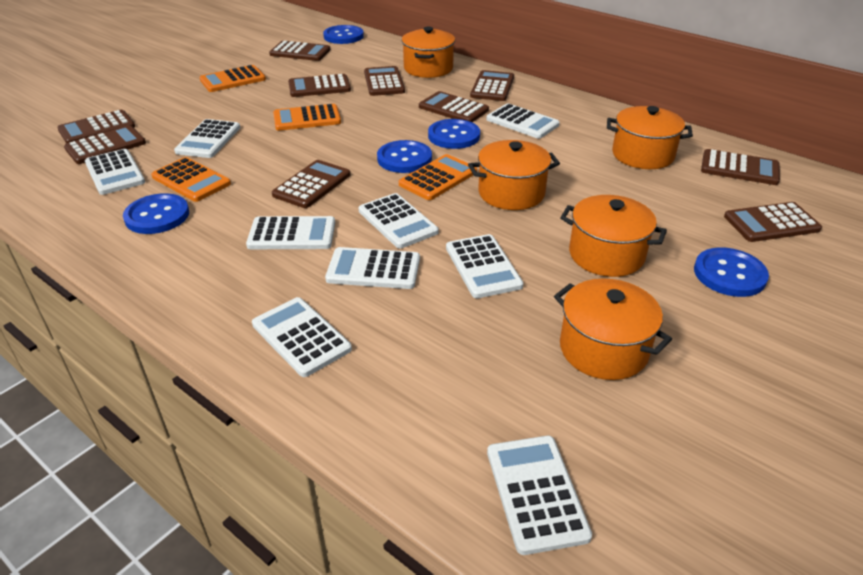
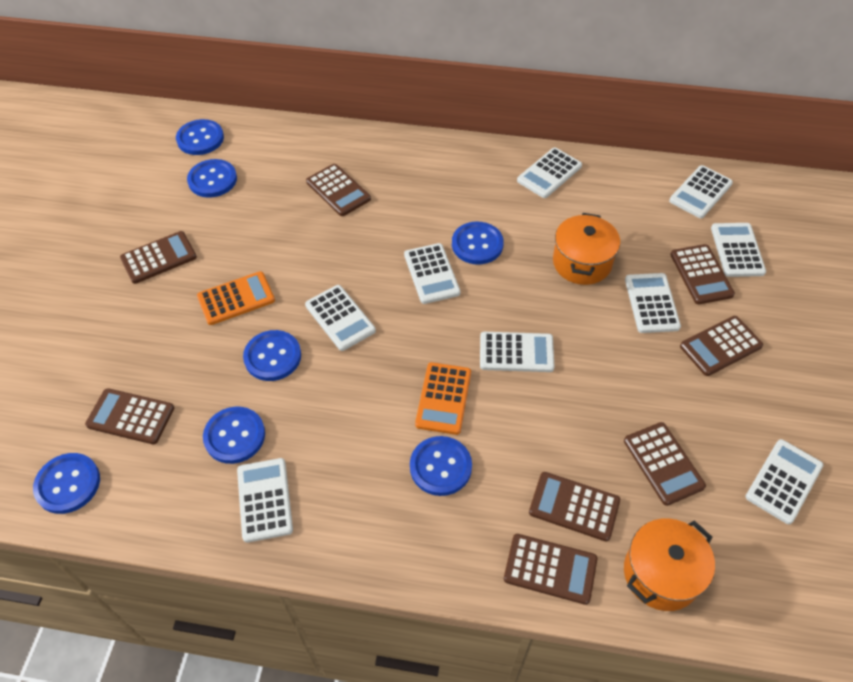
blue button: 5 -> 7
brown calculator: 10 -> 8
orange calculator: 4 -> 2
orange pot: 5 -> 2

